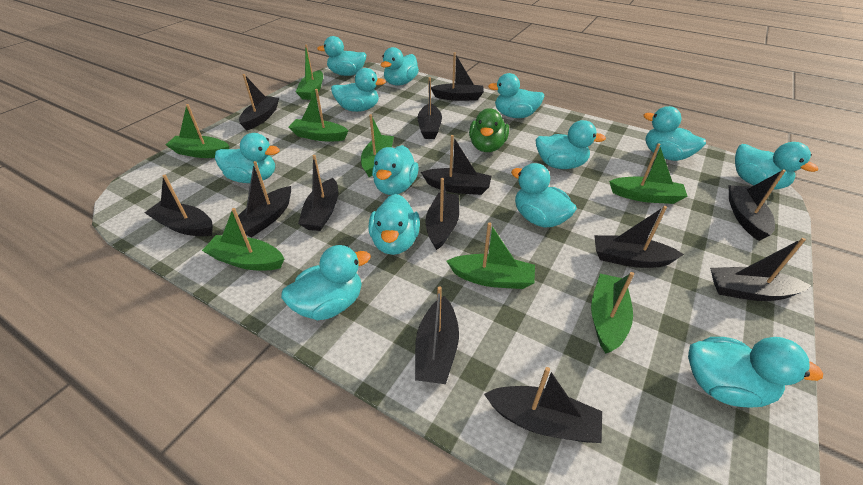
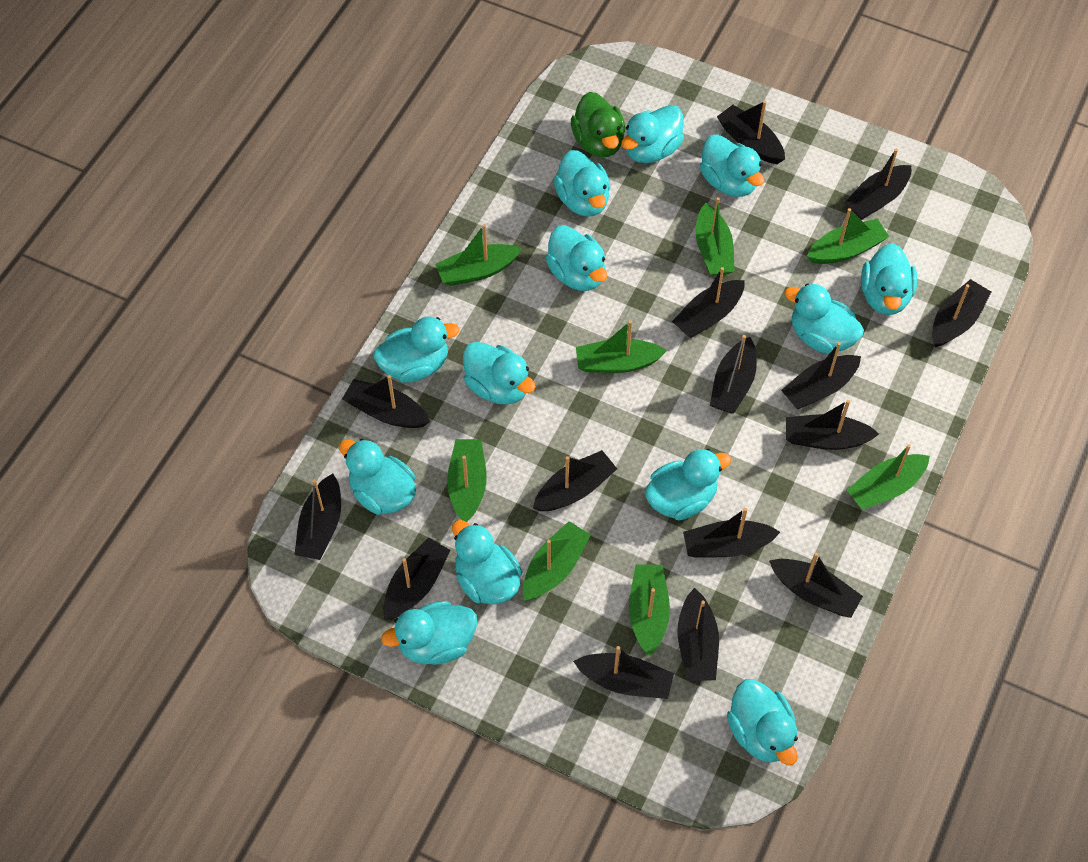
black boat: 13 -> 15

